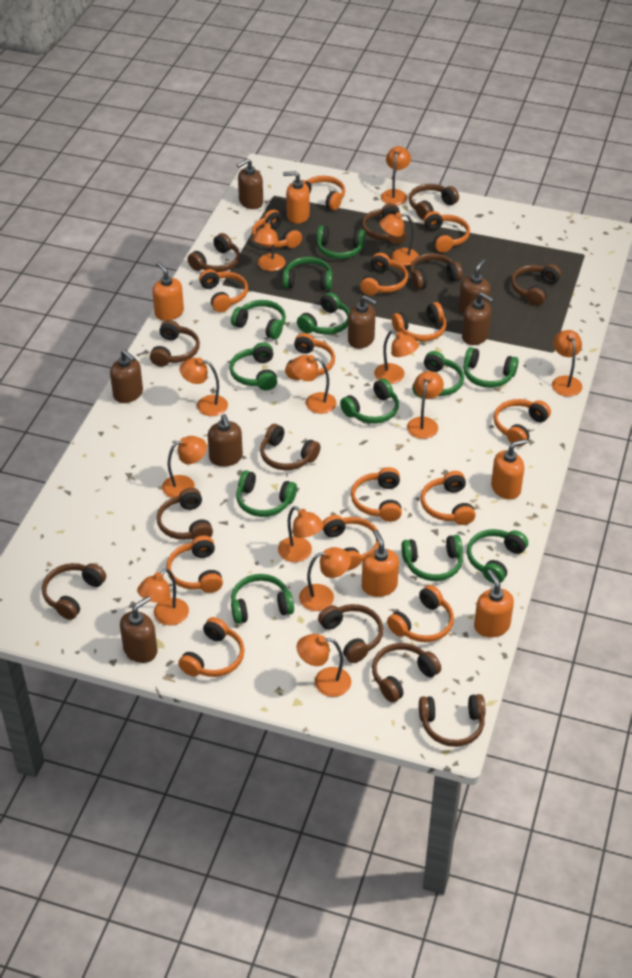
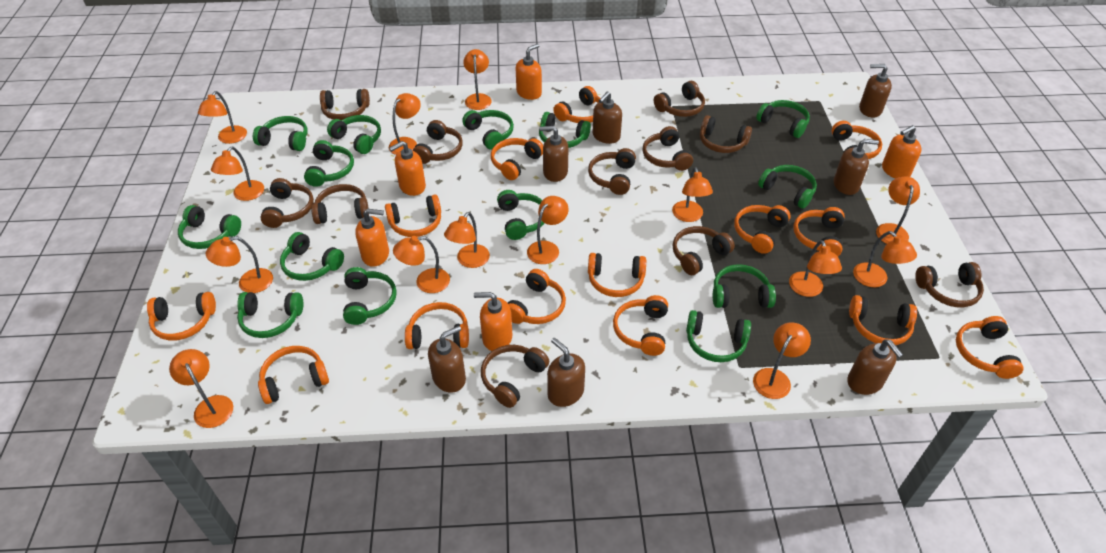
brown headphones: 12 -> 11
green headphones: 12 -> 14
orange lamp: 13 -> 14

